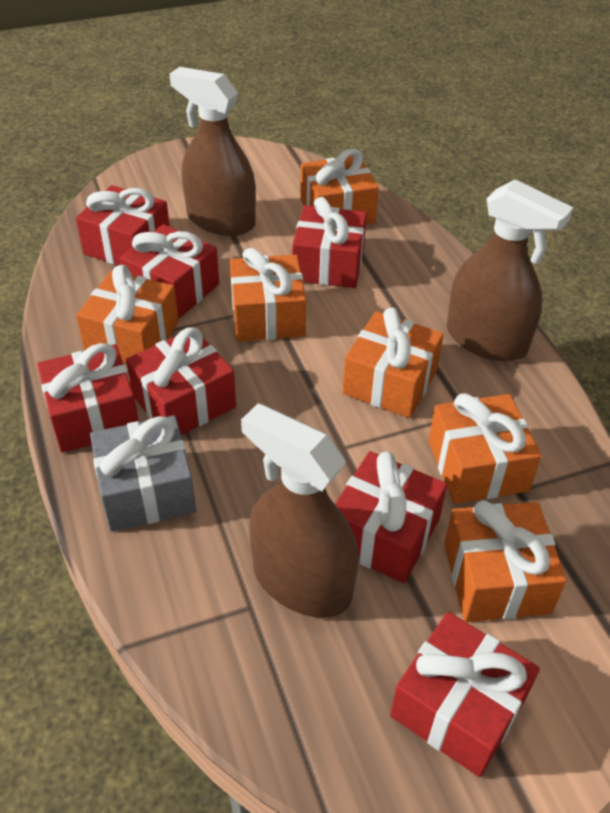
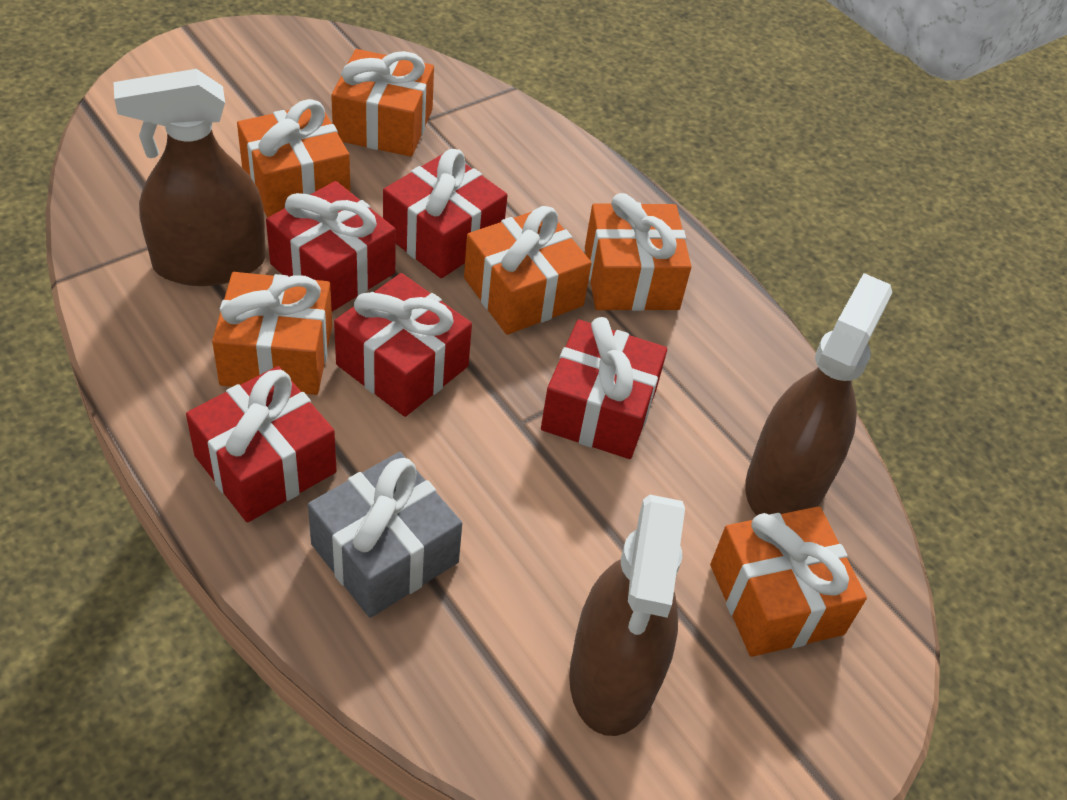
red gift: 7 -> 5

